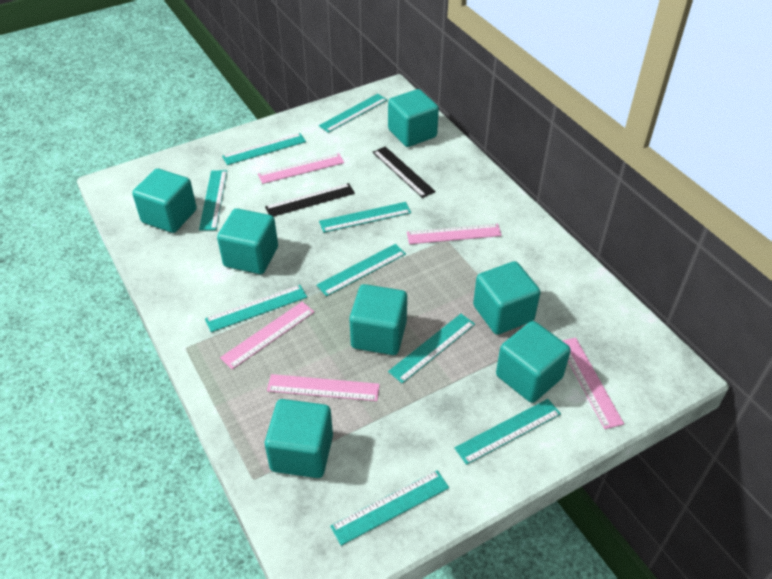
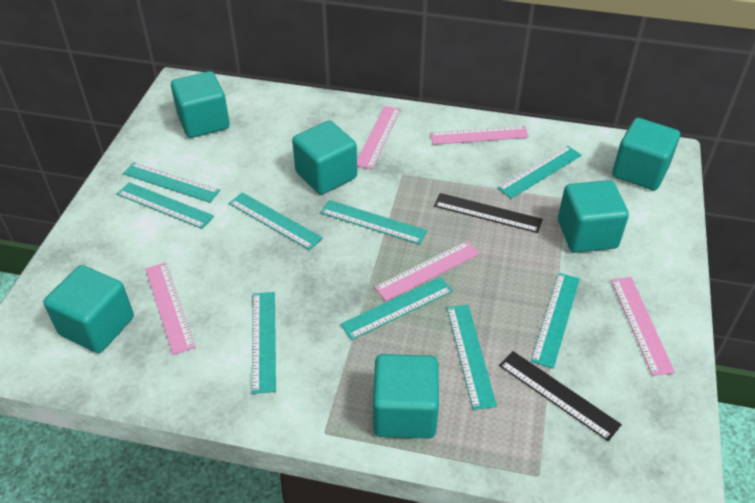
turquoise cube: 7 -> 6

